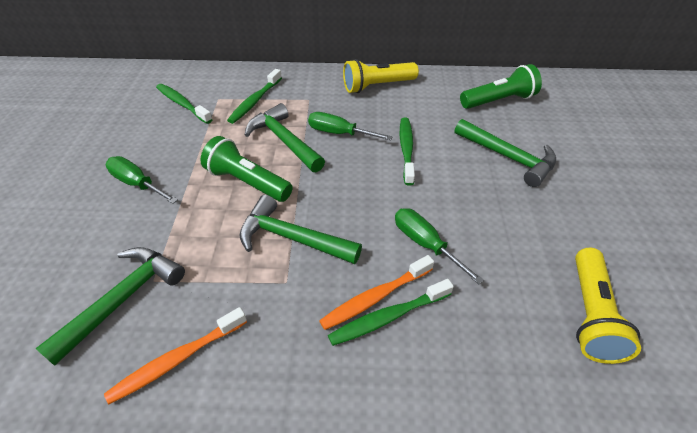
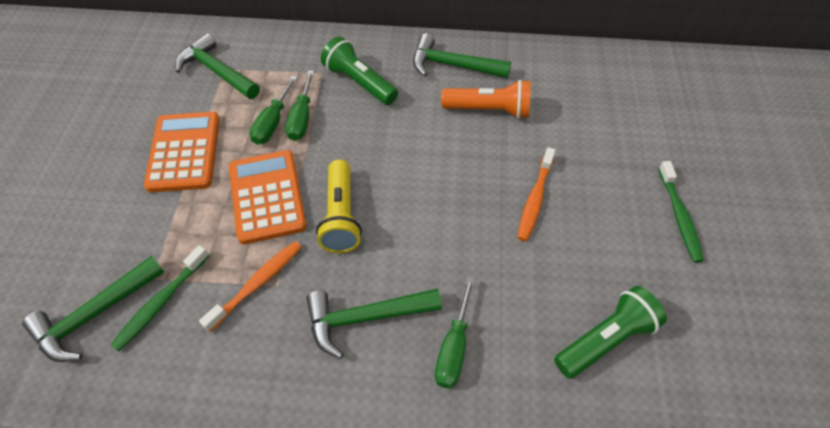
green toothbrush: 4 -> 2
orange calculator: 0 -> 2
orange flashlight: 0 -> 1
yellow flashlight: 2 -> 1

